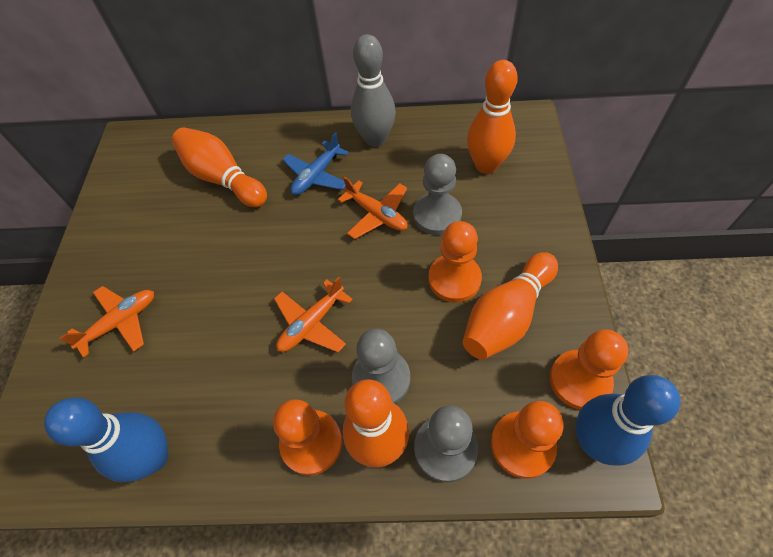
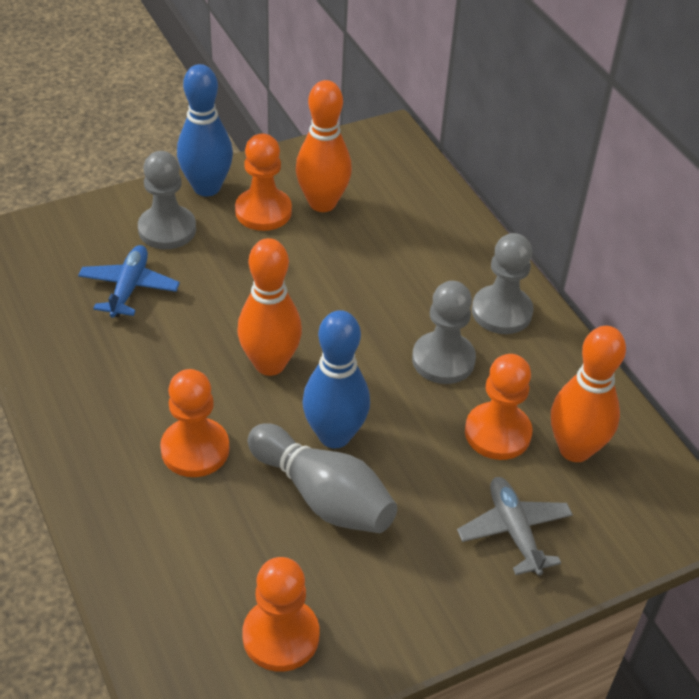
grey plane: 0 -> 1
orange bowling pin: 4 -> 3
orange plane: 3 -> 0

